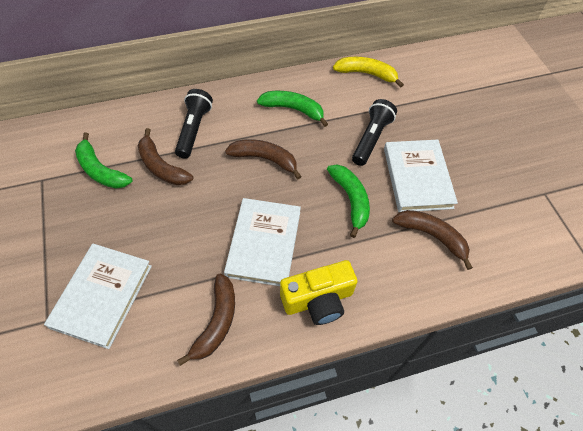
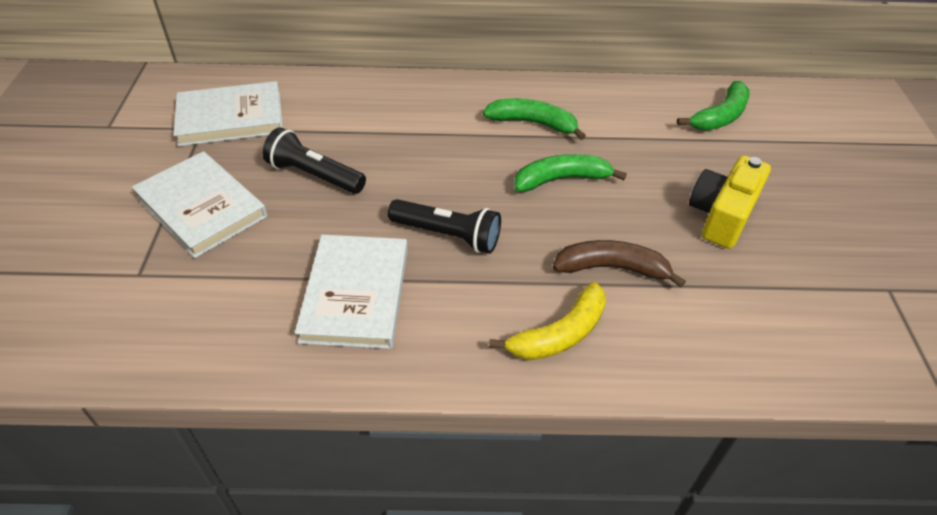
brown banana: 4 -> 1

